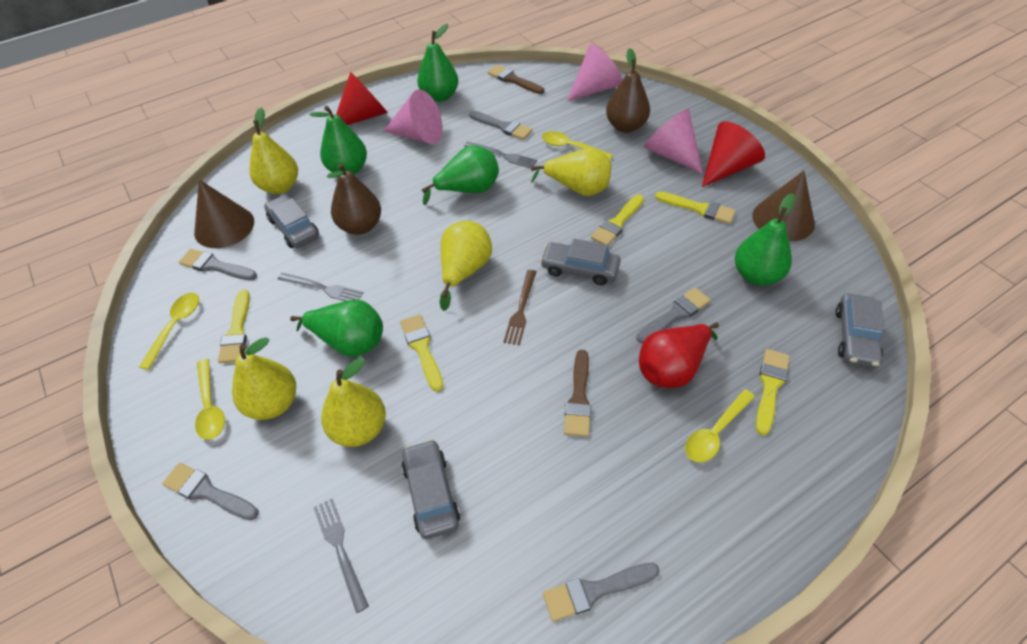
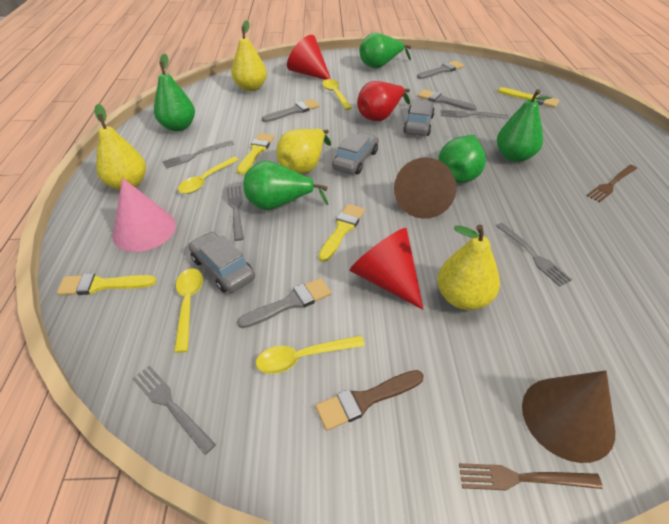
brown brush: 2 -> 1
brown fork: 1 -> 2
brown pear: 2 -> 0
grey brush: 5 -> 4
grey car: 4 -> 3
grey fork: 3 -> 5
pink cone: 3 -> 1
yellow brush: 5 -> 4
yellow pear: 5 -> 4

